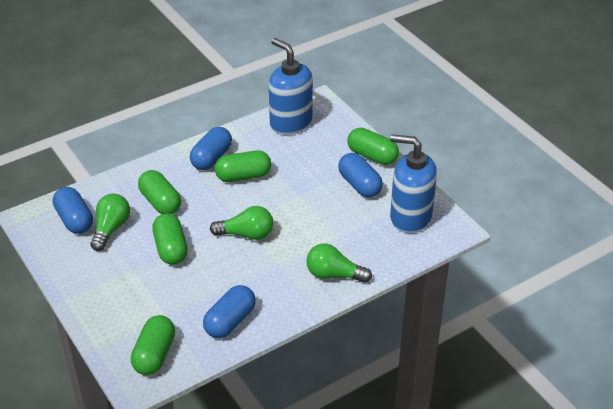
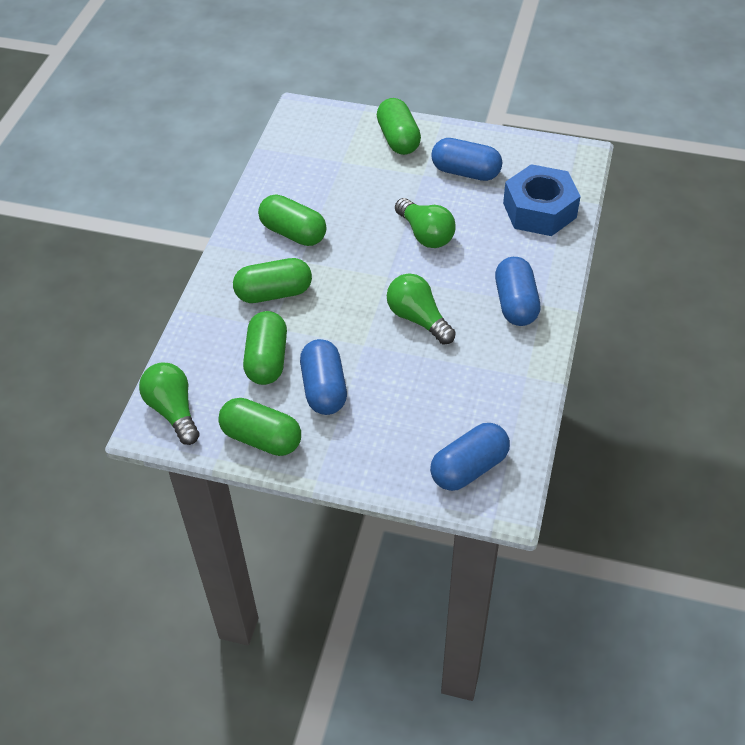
blue nut: 0 -> 1
blue soap dispenser: 2 -> 0

